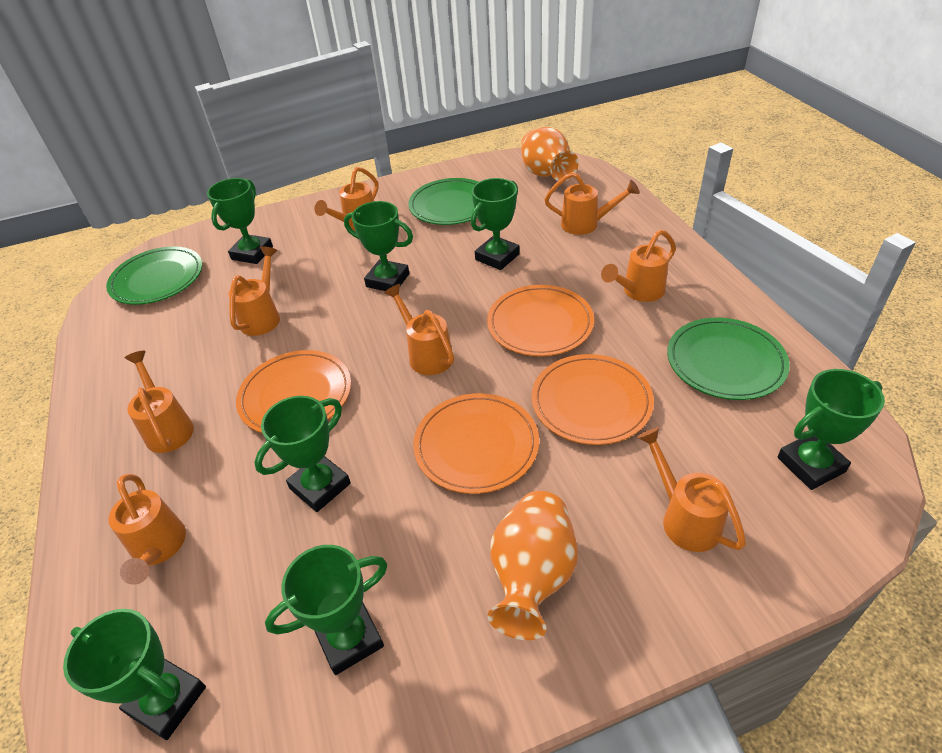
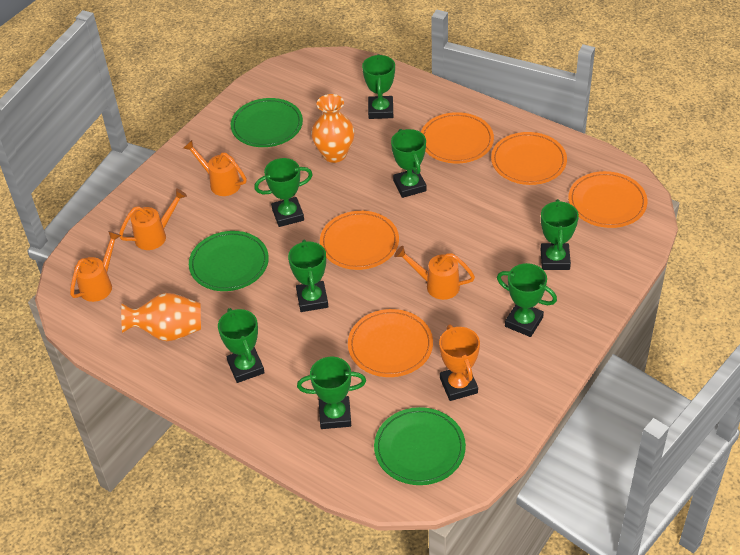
green trophy: 7 -> 8
orange plate: 4 -> 5
orange trophy: 0 -> 1
orange watering can: 8 -> 4

